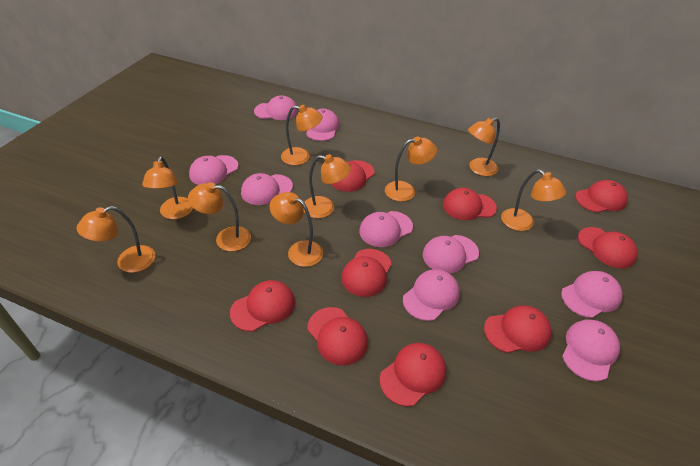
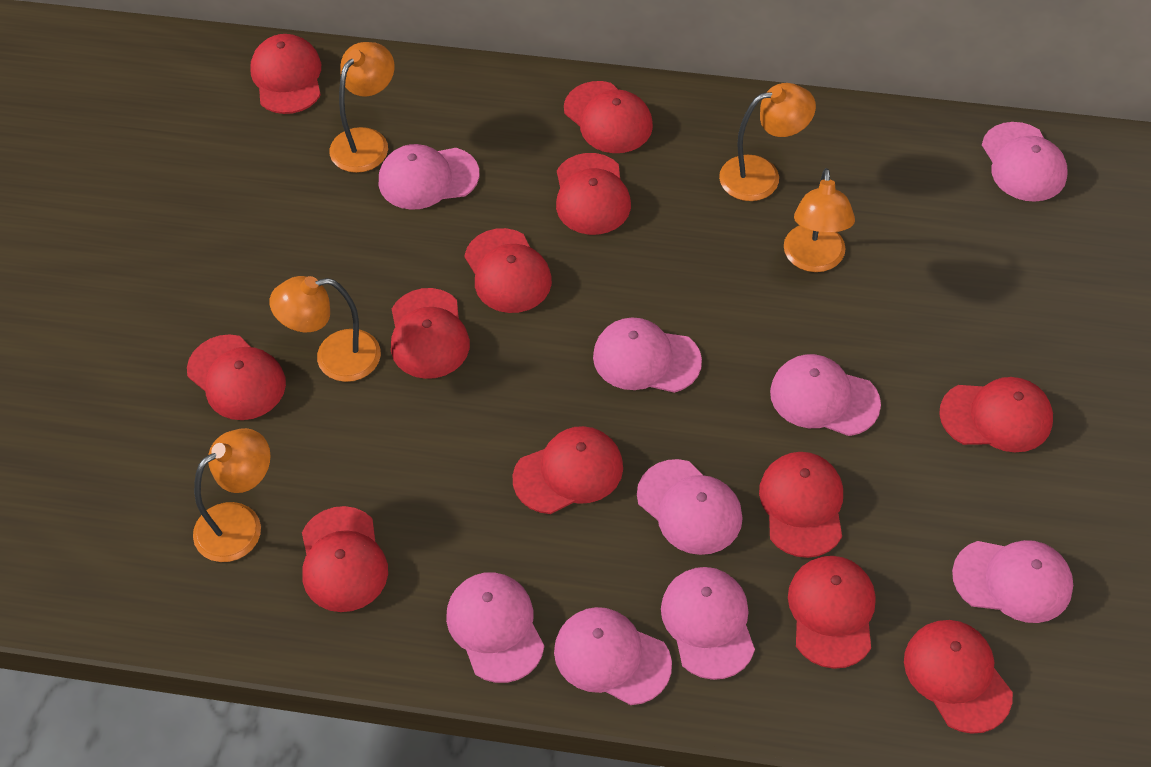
orange lamp: 9 -> 5
red cap: 9 -> 12

